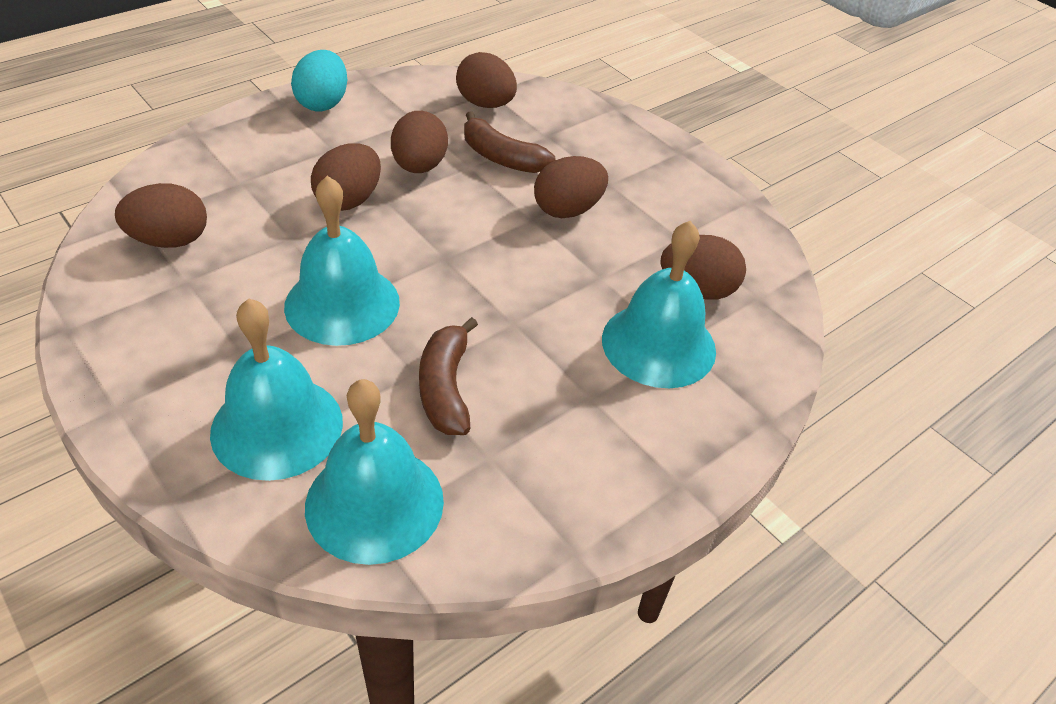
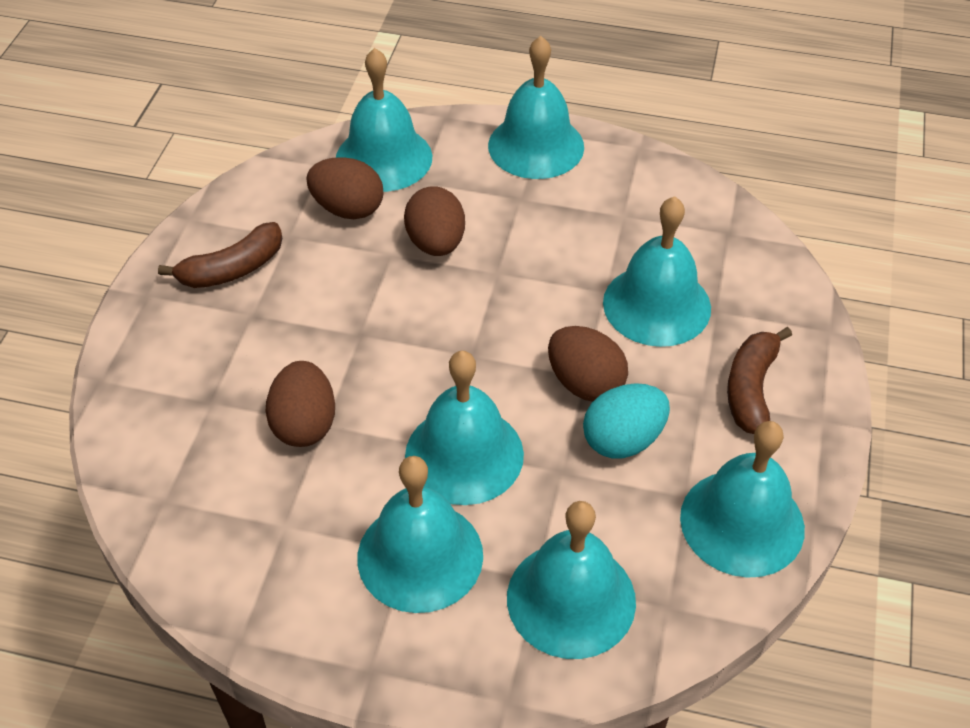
brown egg: 6 -> 4
turquoise bell: 4 -> 7

